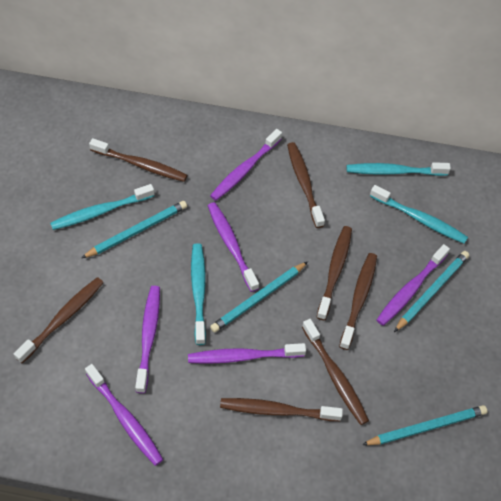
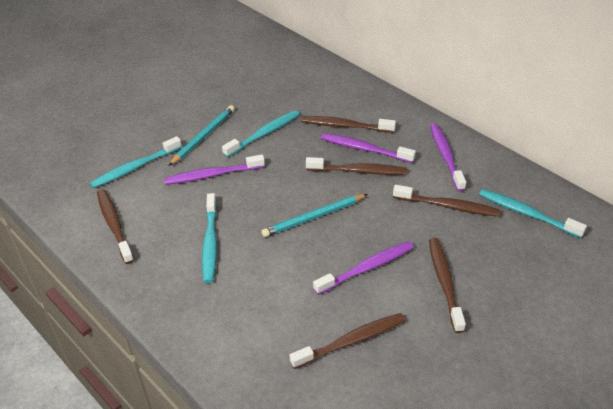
brown toothbrush: 7 -> 6
purple toothbrush: 6 -> 4
turquoise pencil: 4 -> 2

